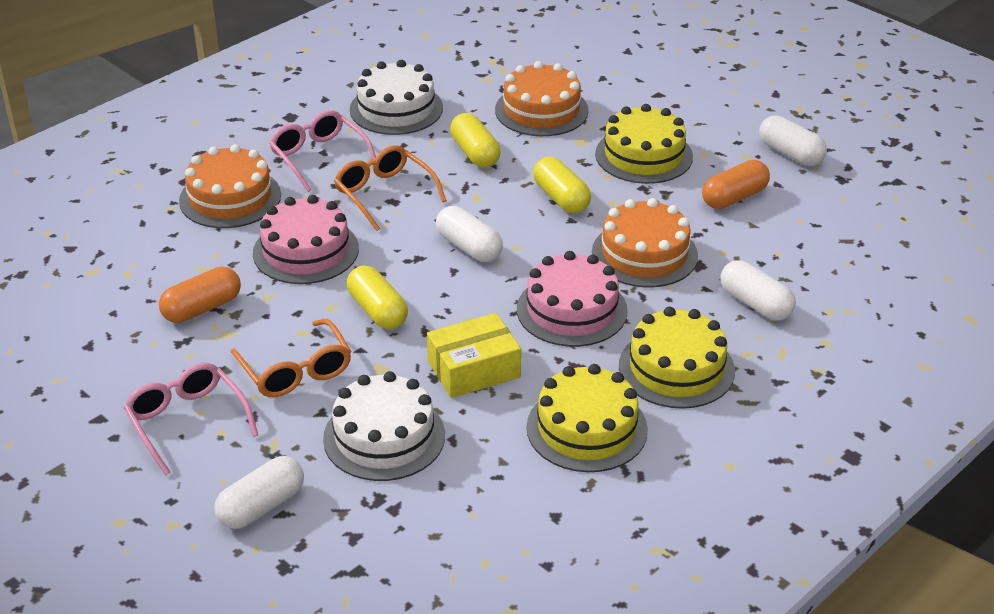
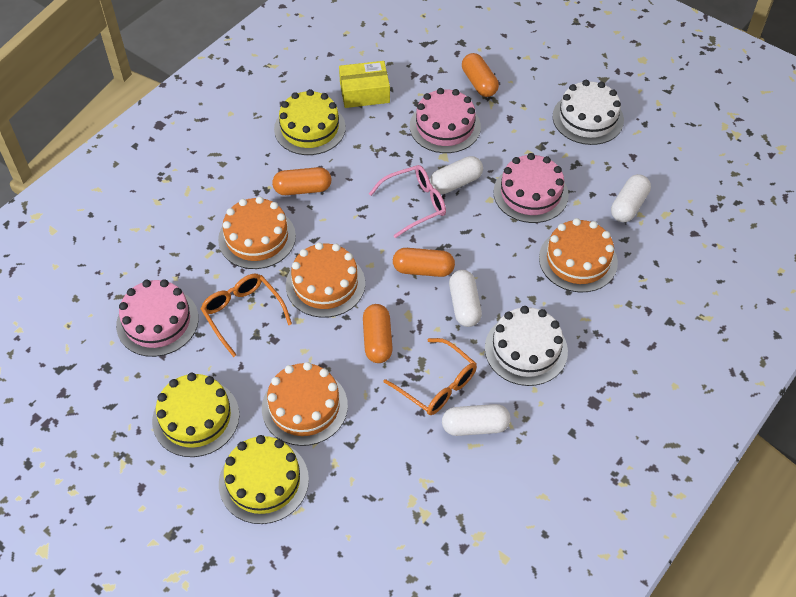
orange cake: 3 -> 4
orange capsule: 2 -> 4
pink cake: 2 -> 3
pink glasses: 2 -> 1
yellow capsule: 3 -> 0

